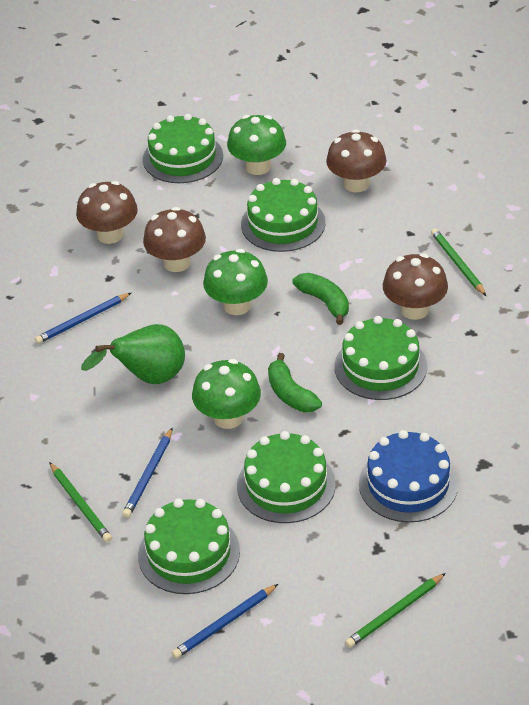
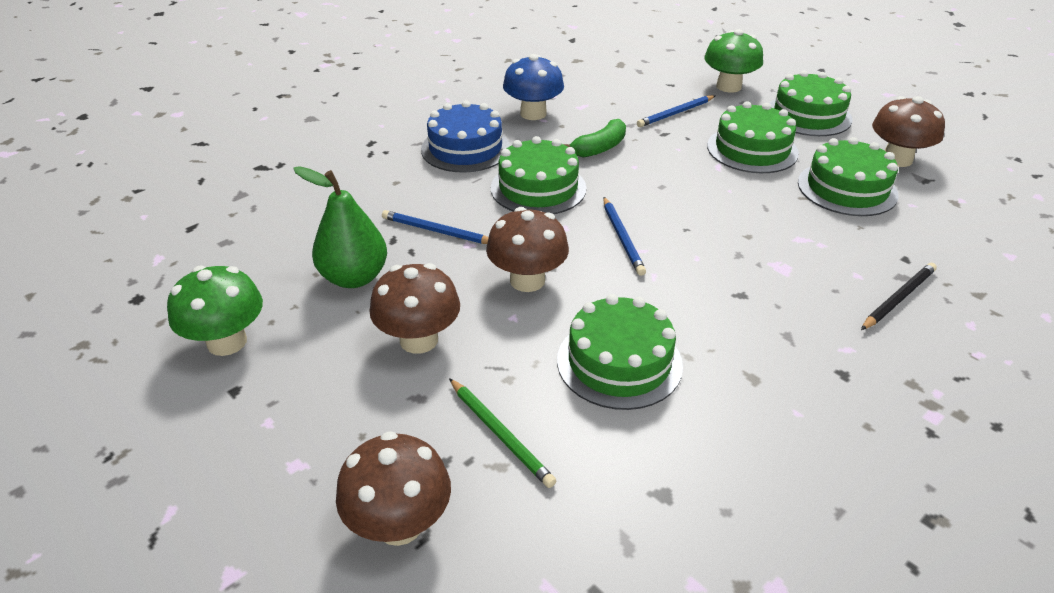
black pencil: 0 -> 1
blue mushroom: 0 -> 1
green banana: 2 -> 1
green mushroom: 3 -> 2
green pencil: 3 -> 1

